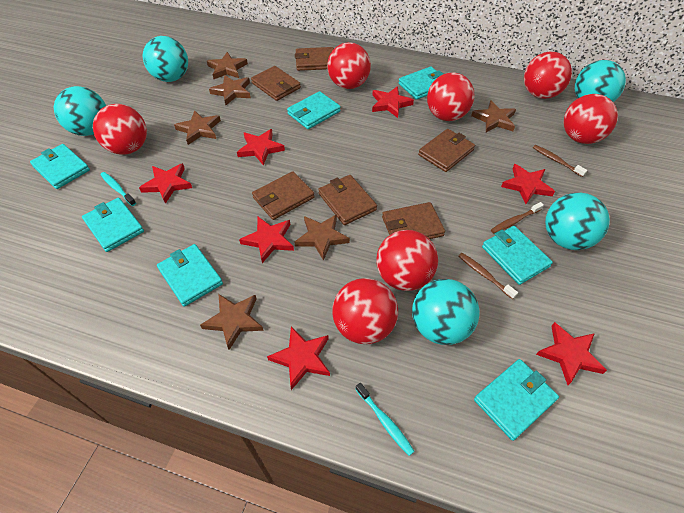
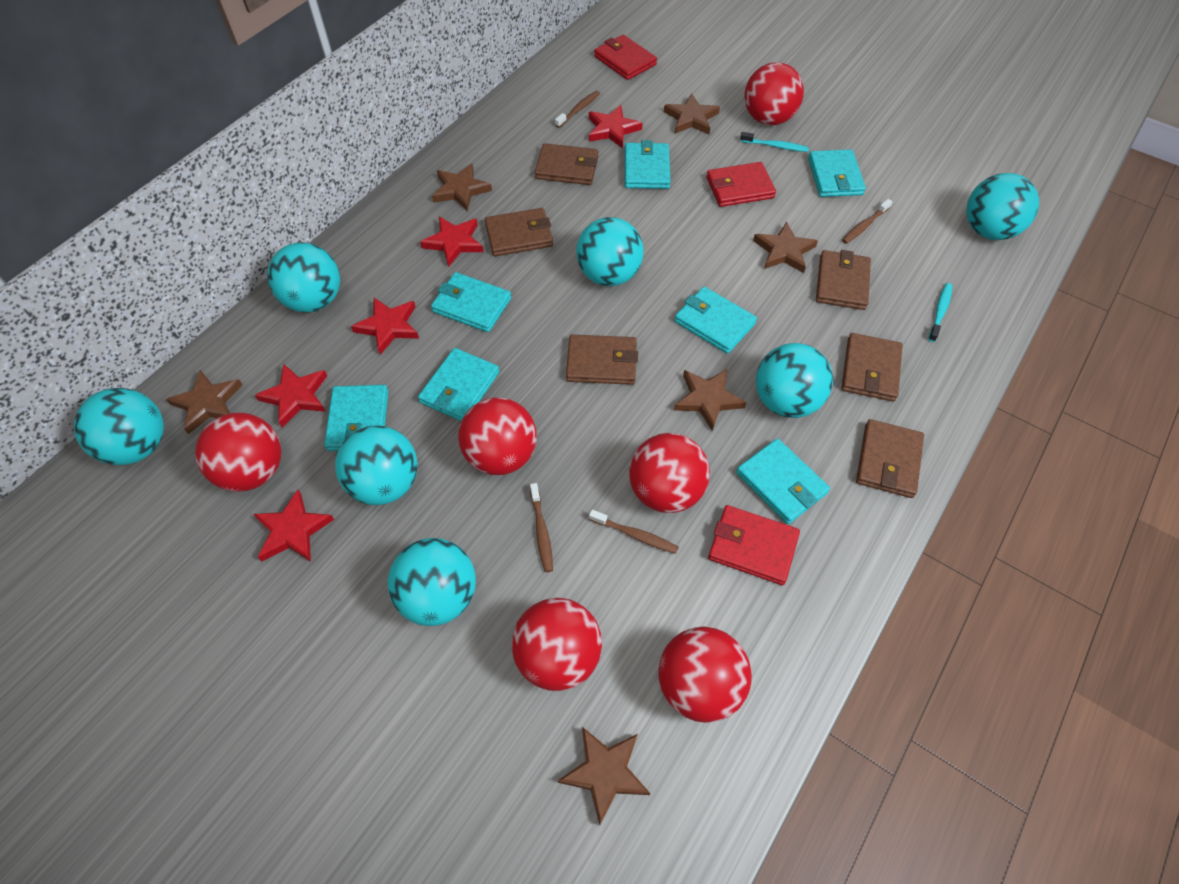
brown toothbrush: 3 -> 4
red ball: 7 -> 6
red star: 7 -> 5
red wallet: 0 -> 3
turquoise ball: 5 -> 7

